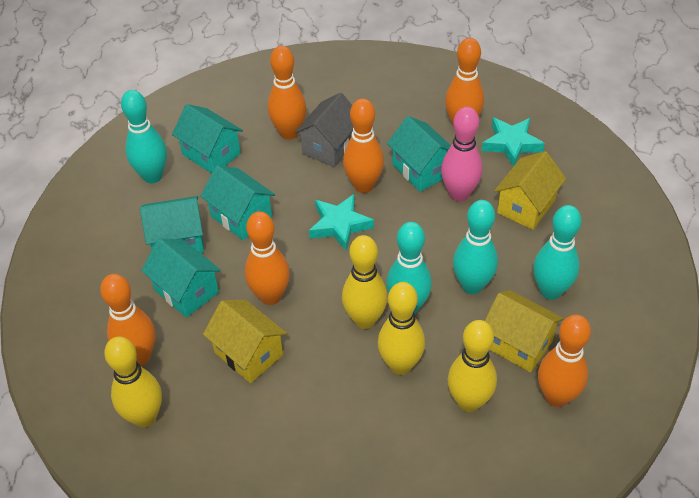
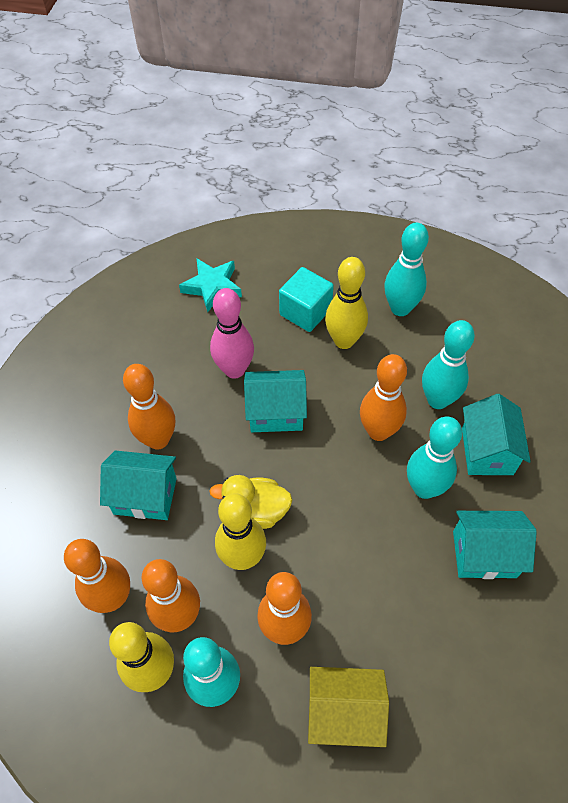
grey house: 1 -> 0
orange bowling pin: 6 -> 5
turquoise cube: 0 -> 1
turquoise house: 5 -> 4
turquoise star: 2 -> 1
yellow bowling pin: 4 -> 3
yellow duck: 0 -> 1
yellow house: 3 -> 1

